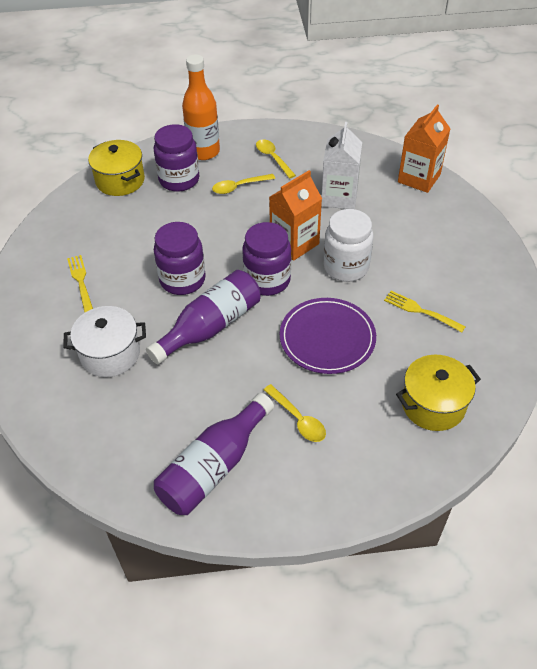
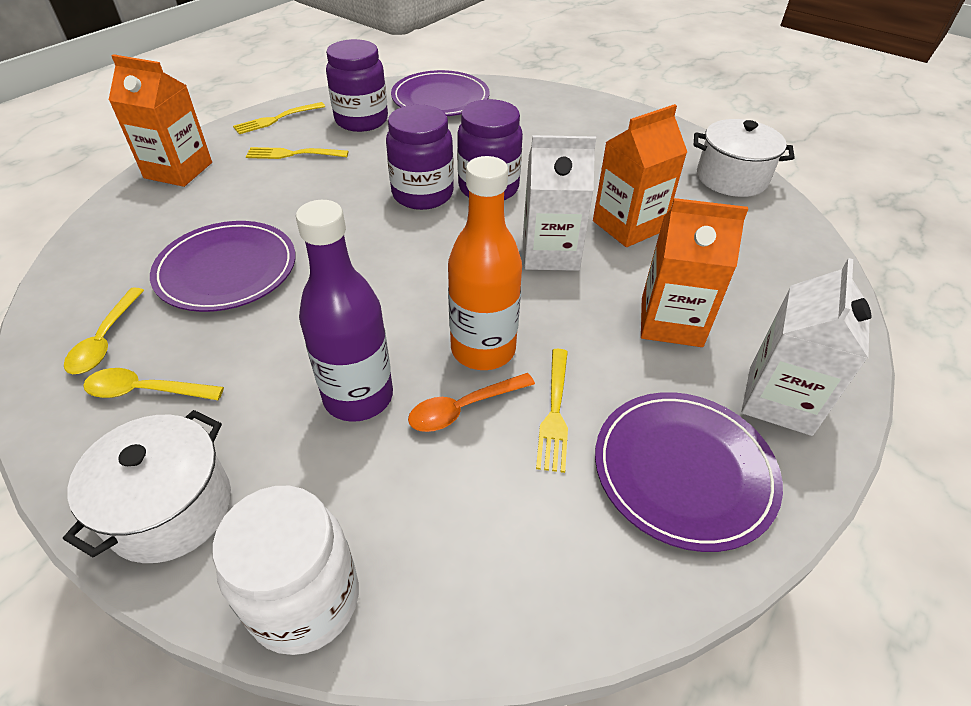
orange carton: 2 -> 3
orange spoon: 0 -> 1
purple bottle: 2 -> 1
purple plate: 1 -> 3
white carton: 1 -> 2
white pot: 1 -> 2
yellow fork: 2 -> 3
yellow pot: 2 -> 0
yellow spoon: 3 -> 2

